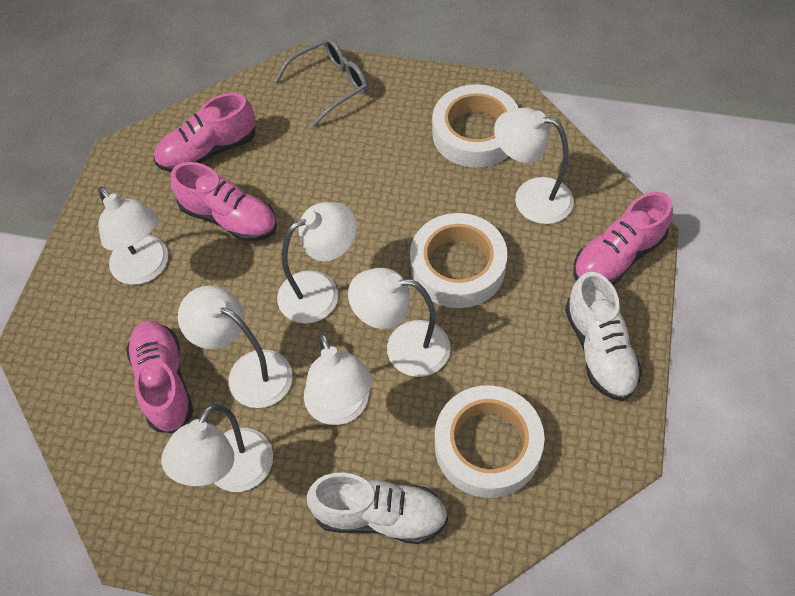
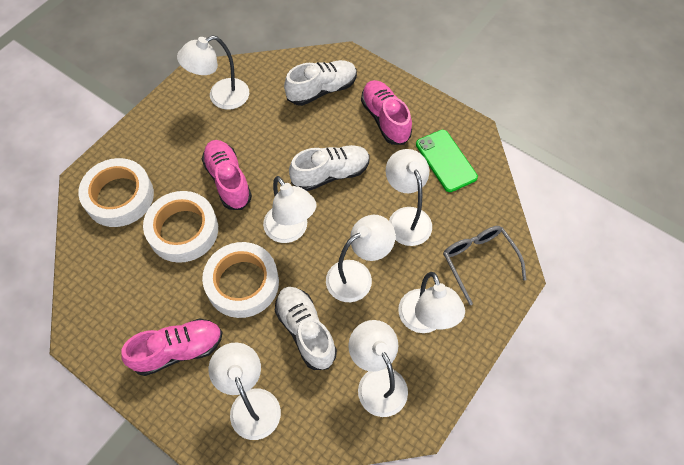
green phone: 0 -> 1
pink shoe: 4 -> 3
white shoe: 2 -> 3

